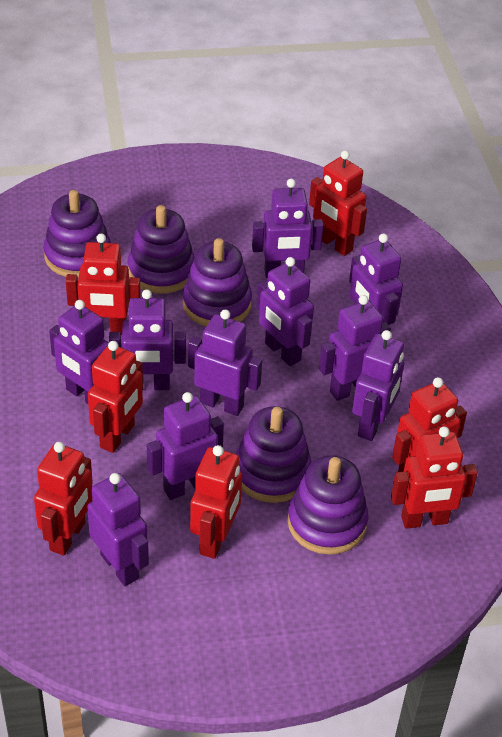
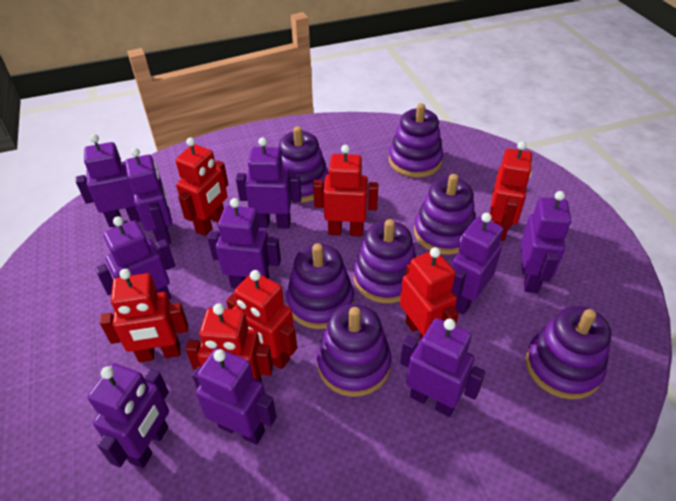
purple stacking toy: 5 -> 7

